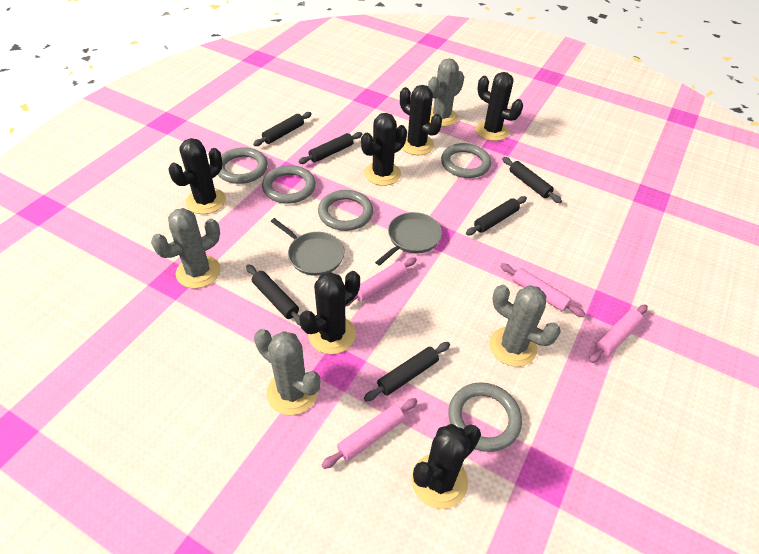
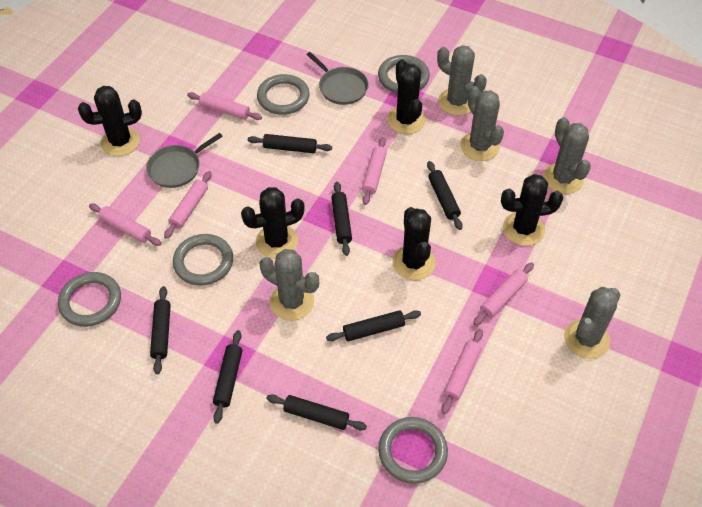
black cactus: 6 -> 5
black rolling pin: 6 -> 7
grey cactus: 4 -> 5
pink rolling pin: 4 -> 6

